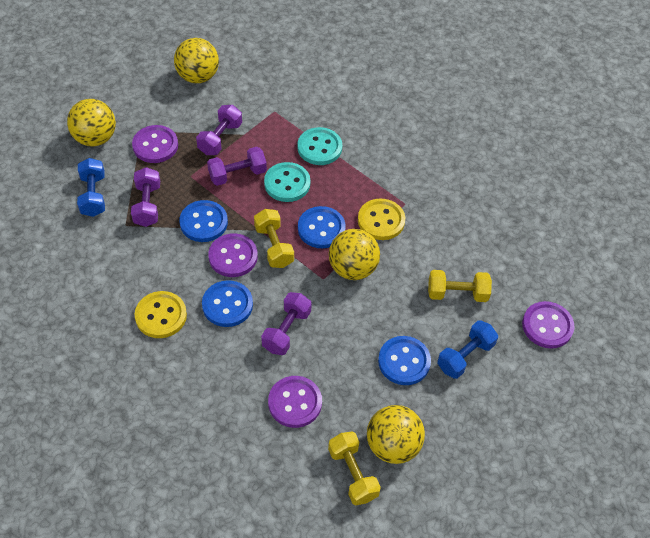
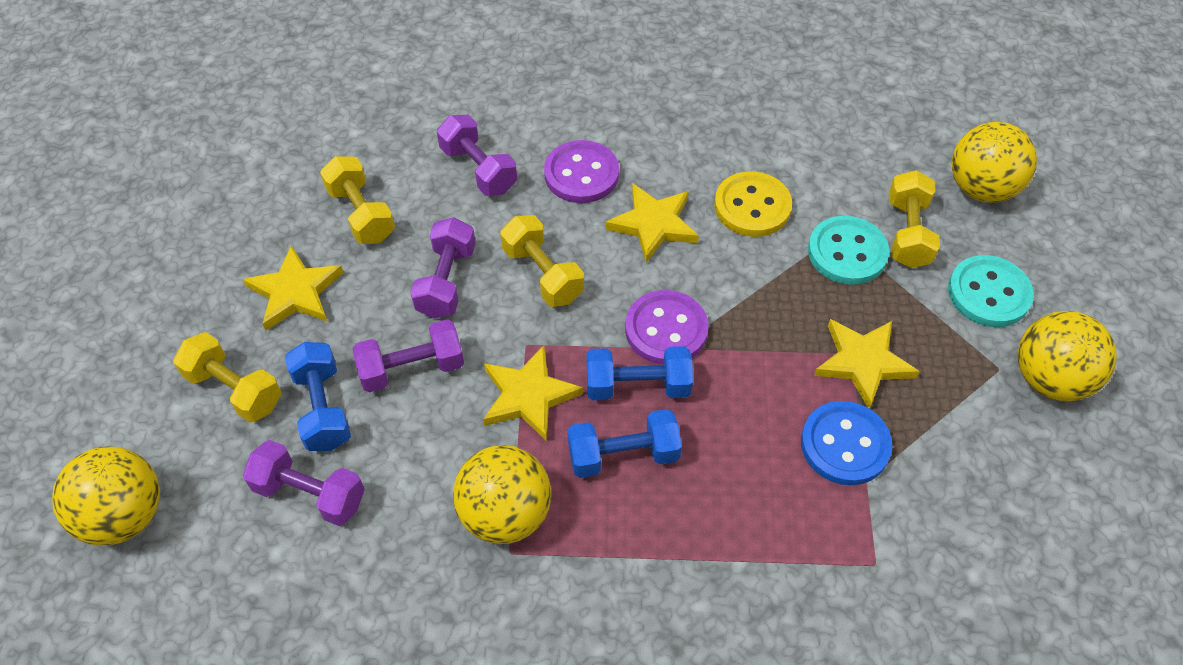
blue button: 4 -> 1
blue dumbbell: 2 -> 3
purple button: 4 -> 2
yellow button: 2 -> 1
yellow dumbbell: 3 -> 4
yellow star: 0 -> 4

